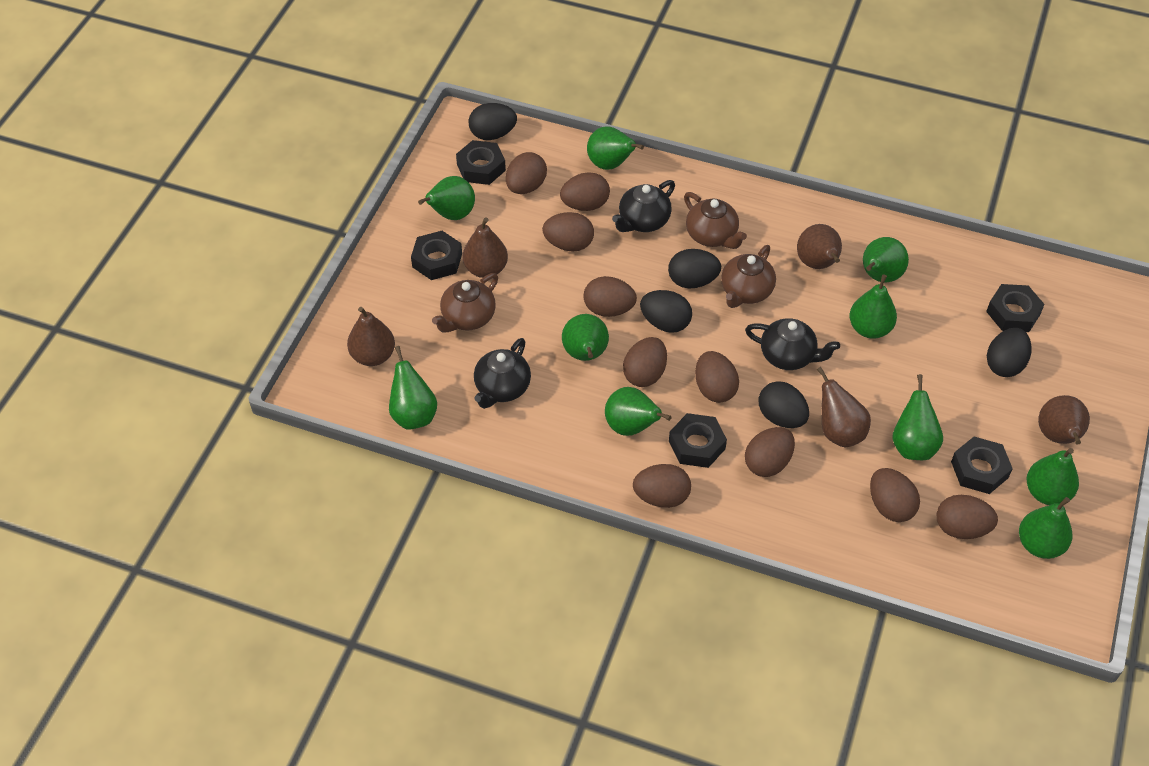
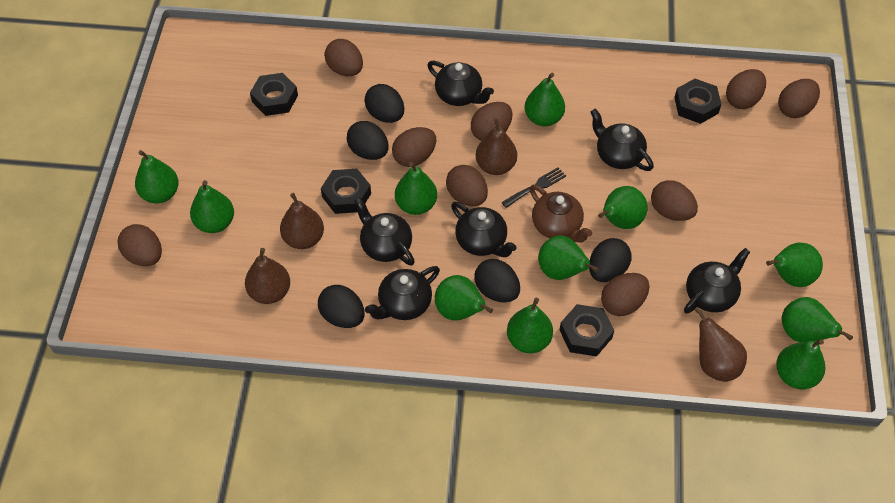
black fork: 0 -> 1
black nut: 5 -> 4
black teapot: 3 -> 6
brown egg: 10 -> 9
brown pear: 5 -> 4
brown teapot: 3 -> 1
green pear: 10 -> 11

